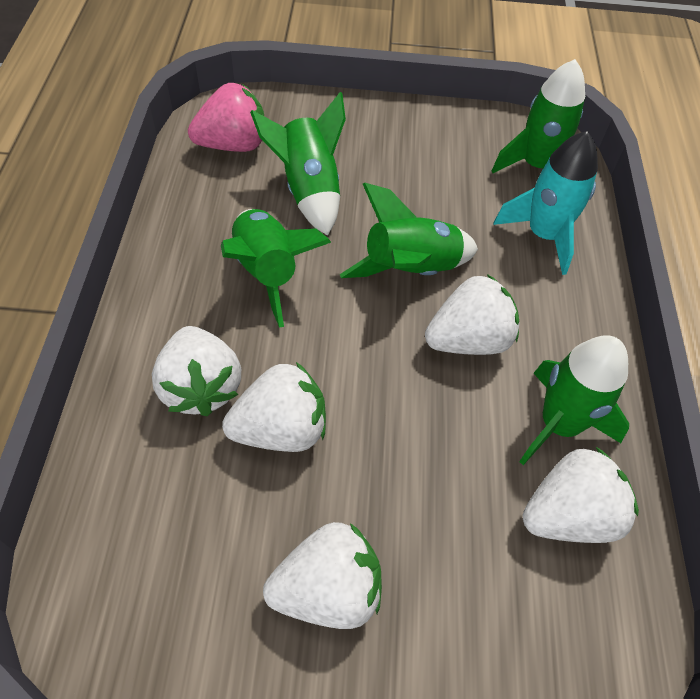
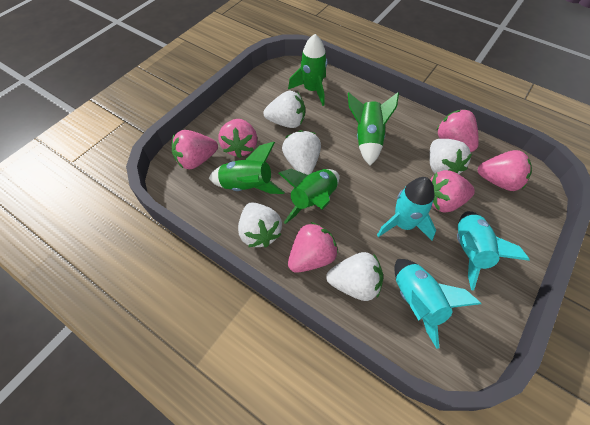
green rocket: 5 -> 4
pink strawberry: 1 -> 6
turquoise rocket: 1 -> 3

